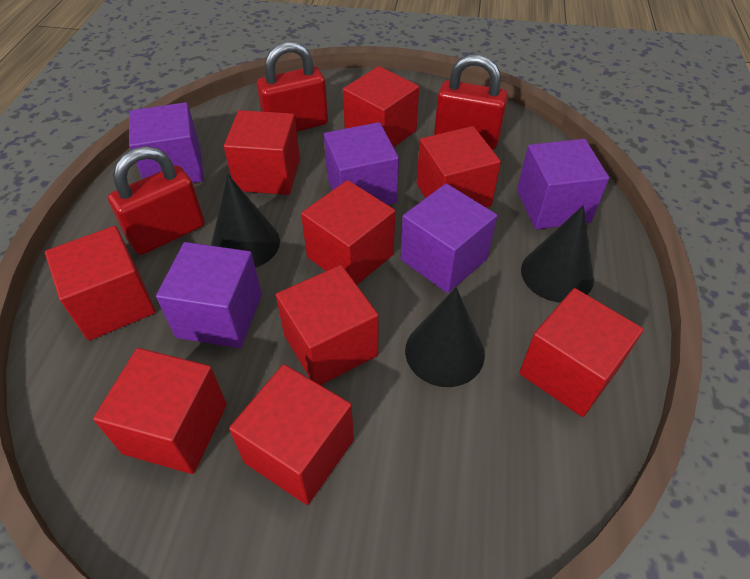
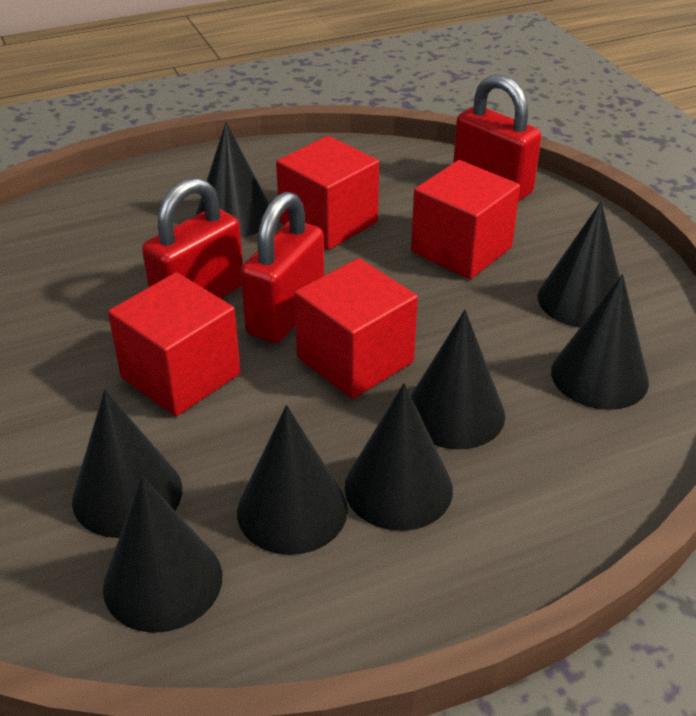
black cone: 3 -> 8
purple cube: 5 -> 0
red cube: 9 -> 4

